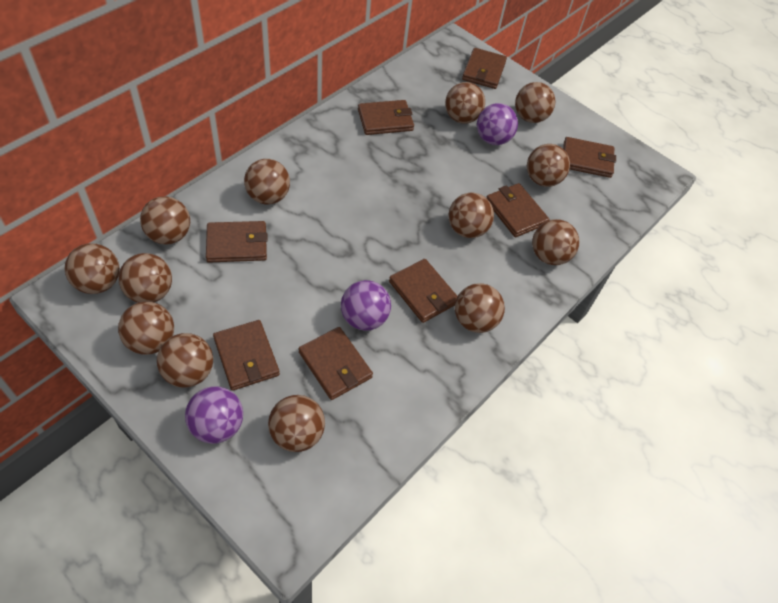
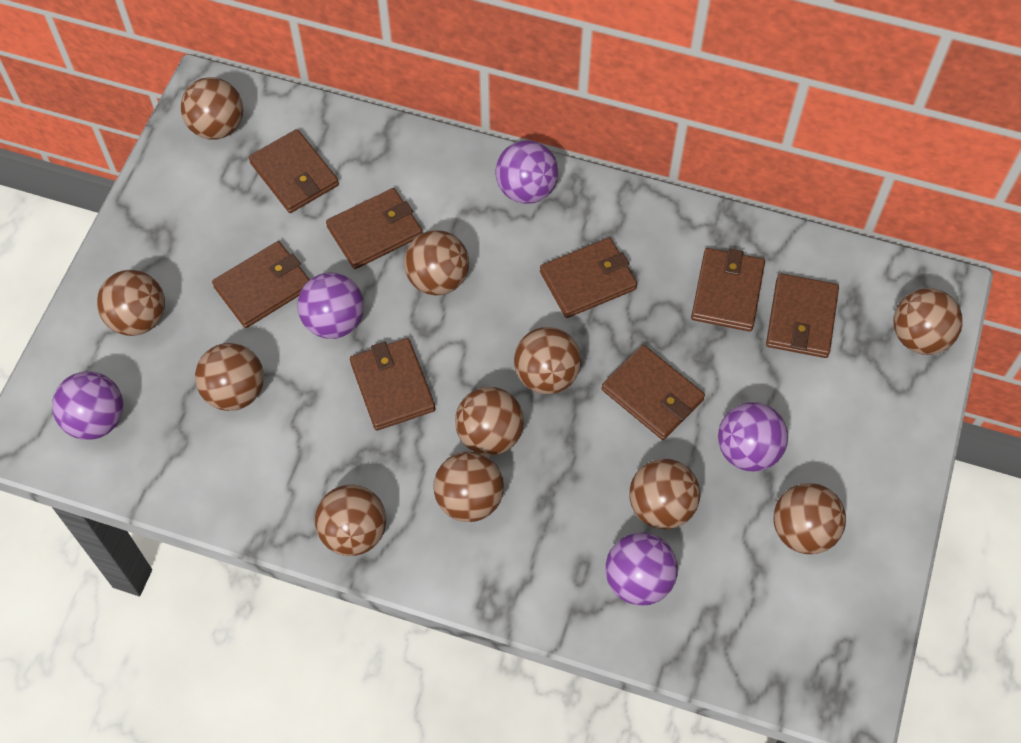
brown ball: 13 -> 11
purple ball: 3 -> 5

